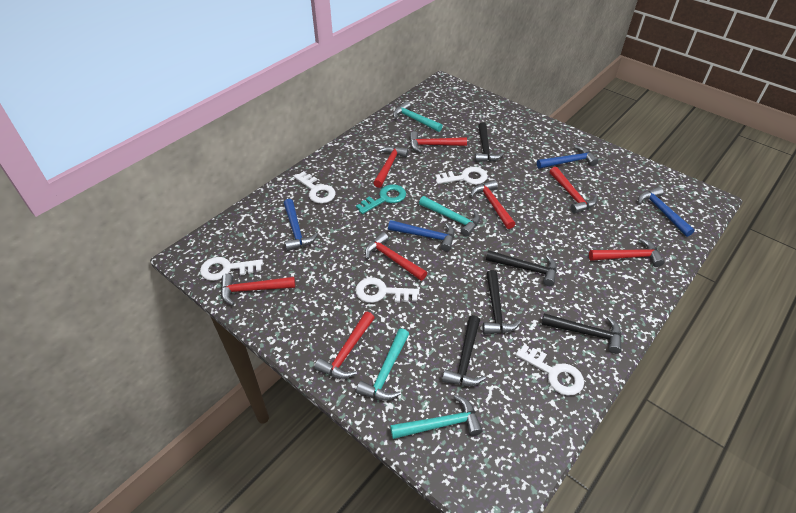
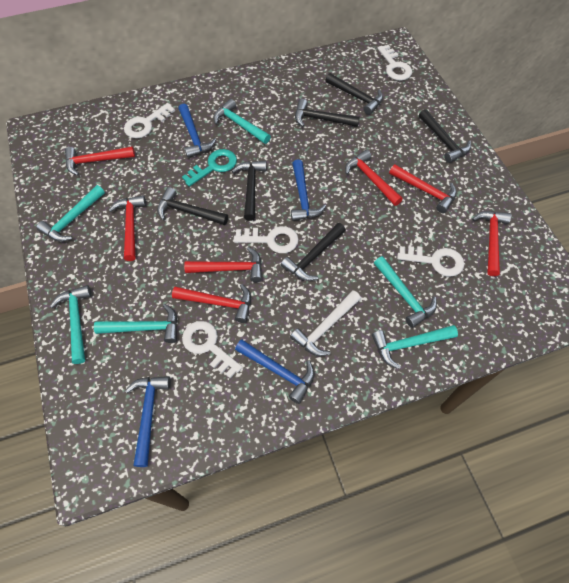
black hammer: 5 -> 6
red hammer: 8 -> 7
turquoise hammer: 4 -> 6
white hammer: 0 -> 1

